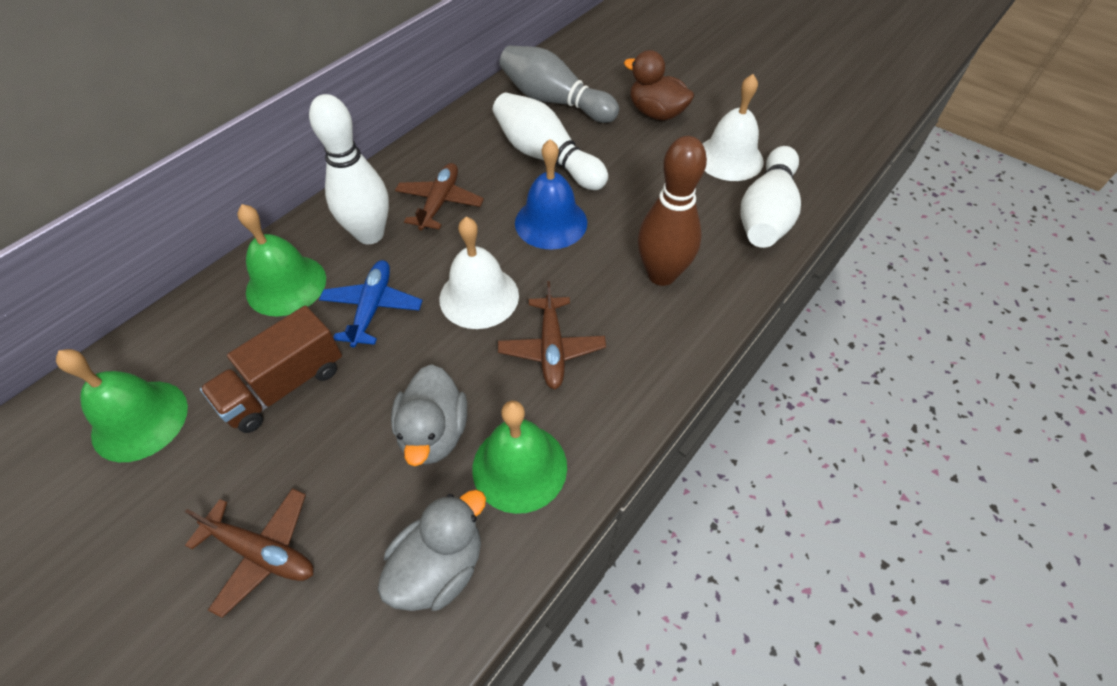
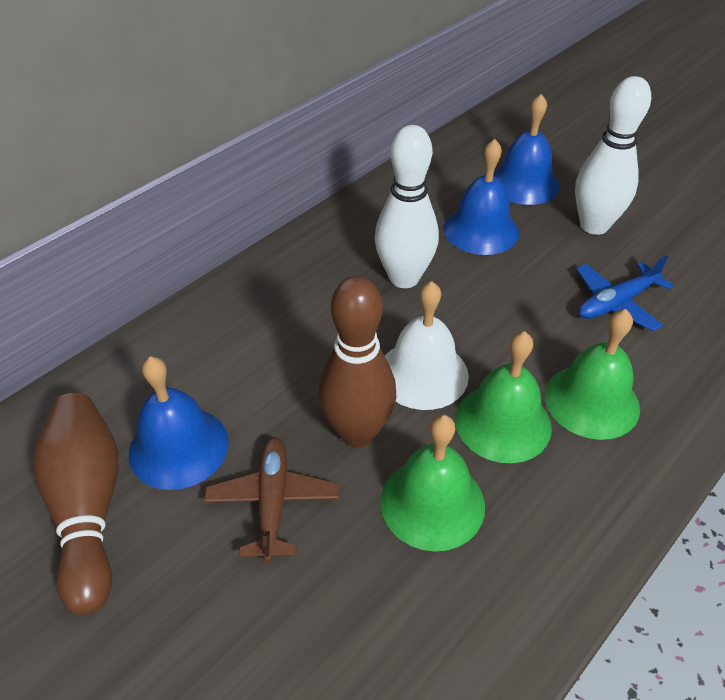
blue bell: 1 -> 3
brown bowling pin: 1 -> 2
brown duck: 1 -> 0
brown plane: 3 -> 1
brown truck: 1 -> 0
grey bowling pin: 1 -> 0
grey duck: 2 -> 0
white bell: 2 -> 1
white bowling pin: 3 -> 2

